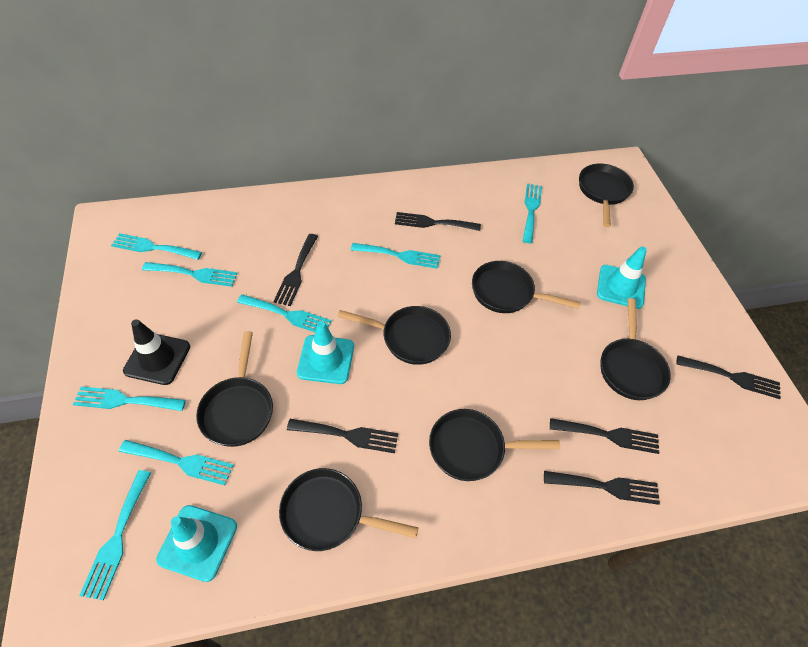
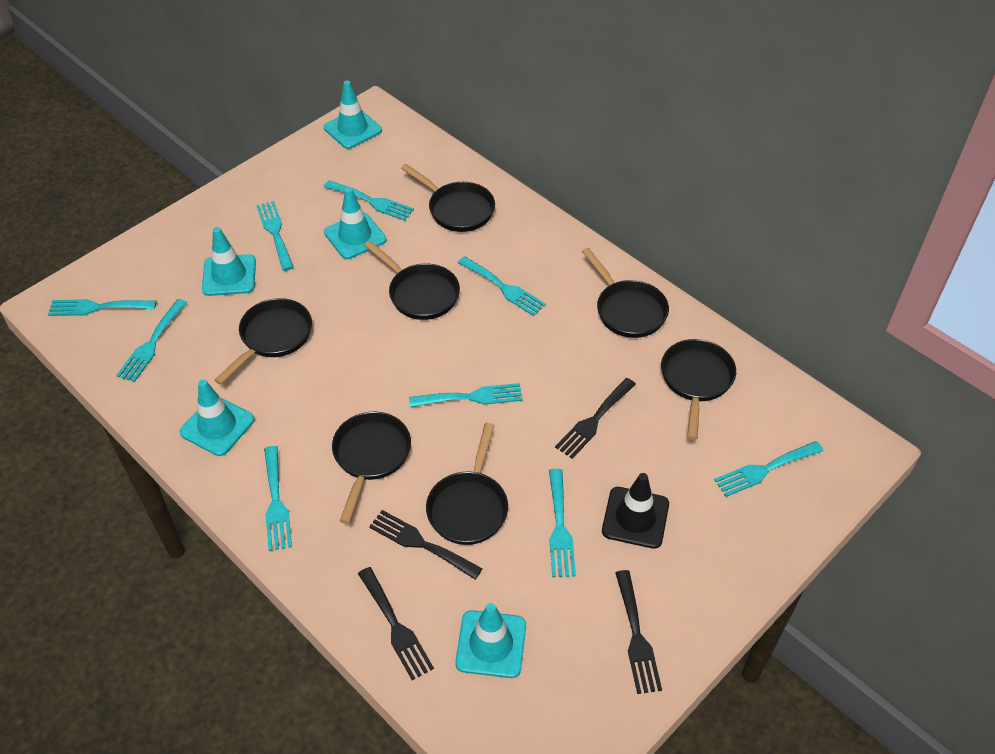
black fork: 6 -> 4
turquoise fork: 8 -> 9
turquoise traffic cone: 3 -> 5

